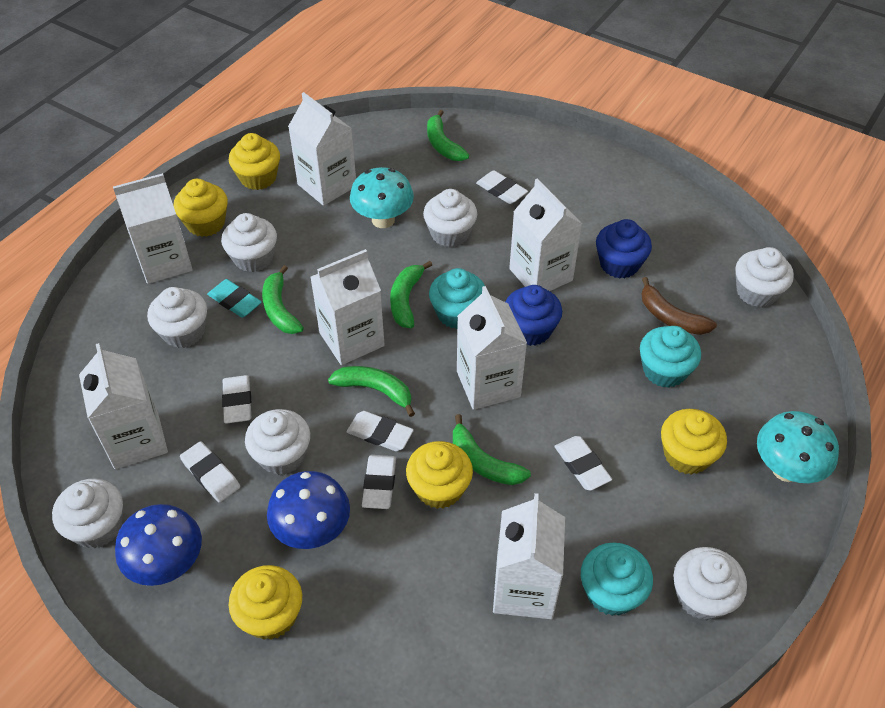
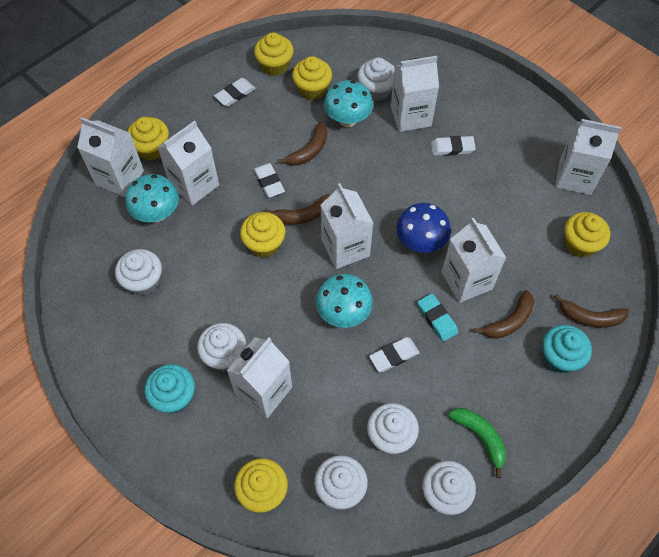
blue cupcake: 2 -> 0
blue mushroom: 2 -> 1
brown banana: 1 -> 4
green banana: 5 -> 1
turquoise cupcake: 3 -> 2
turquoise mushroom: 2 -> 3
white cupcake: 7 -> 6
white eraser: 6 -> 4
yellow cupcake: 5 -> 6

